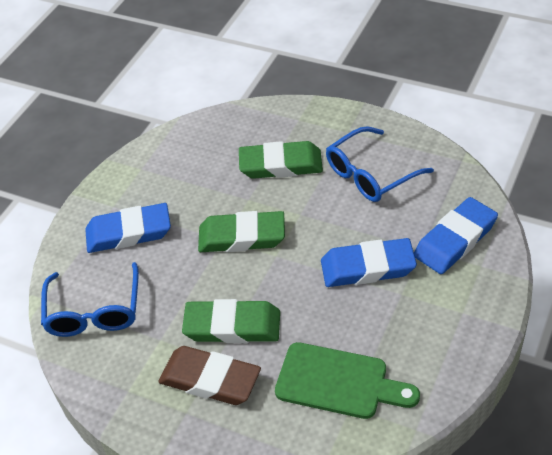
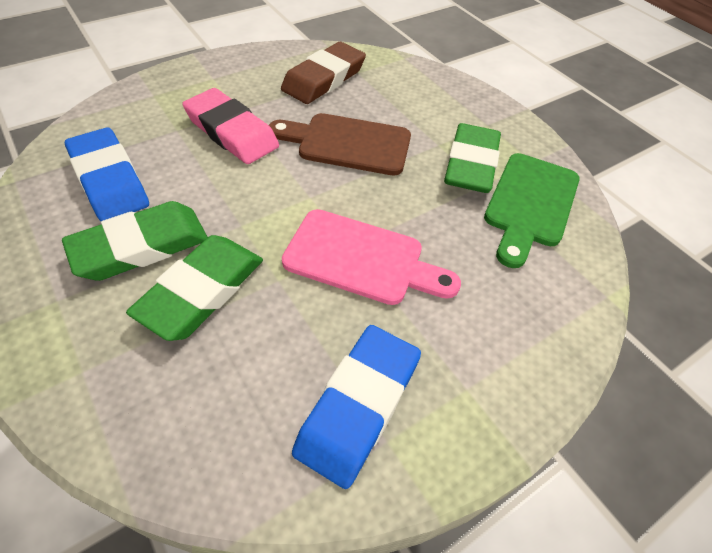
blue eraser: 3 -> 2
blue glasses: 2 -> 0
brown cutting board: 0 -> 1
pink cutting board: 0 -> 1
pink eraser: 0 -> 1

